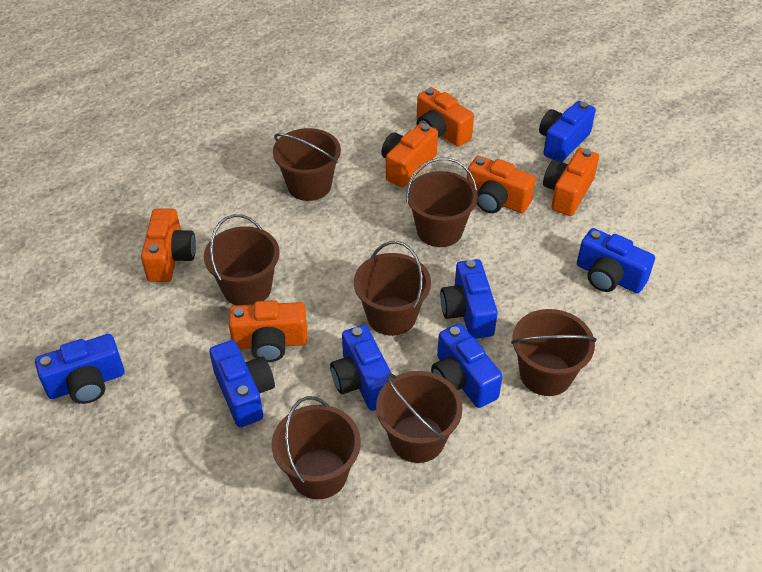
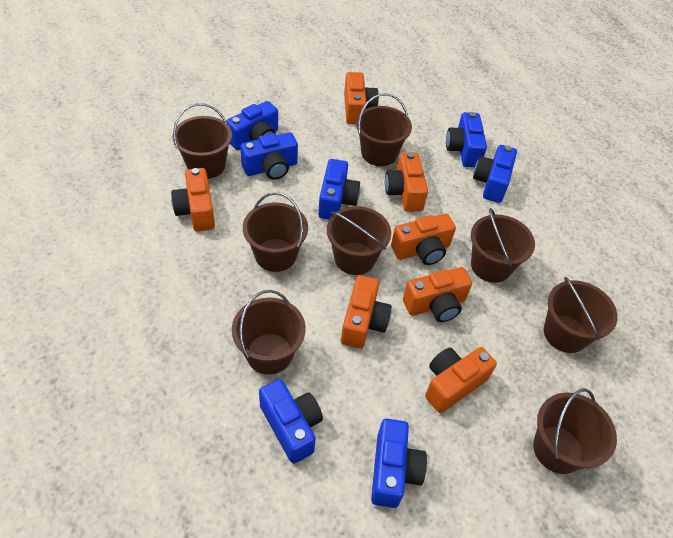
brown bucket: 7 -> 8
orange camera: 6 -> 7

